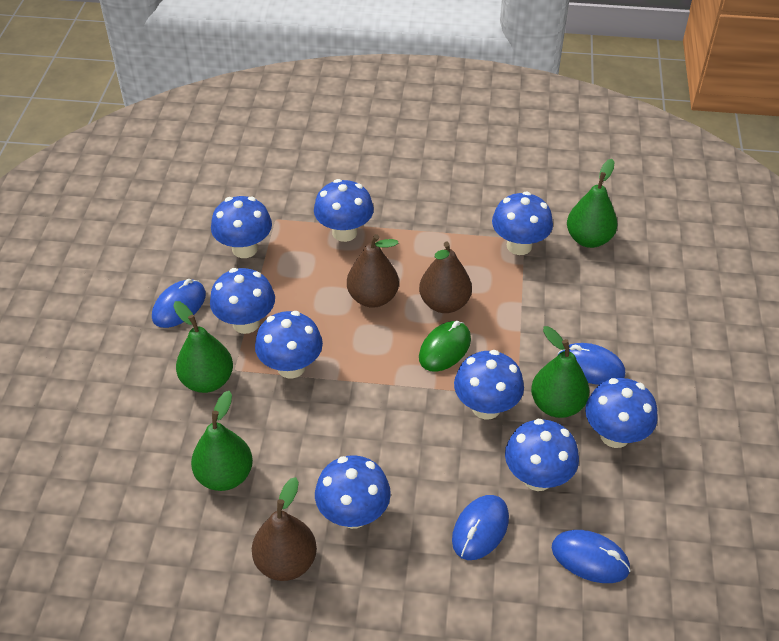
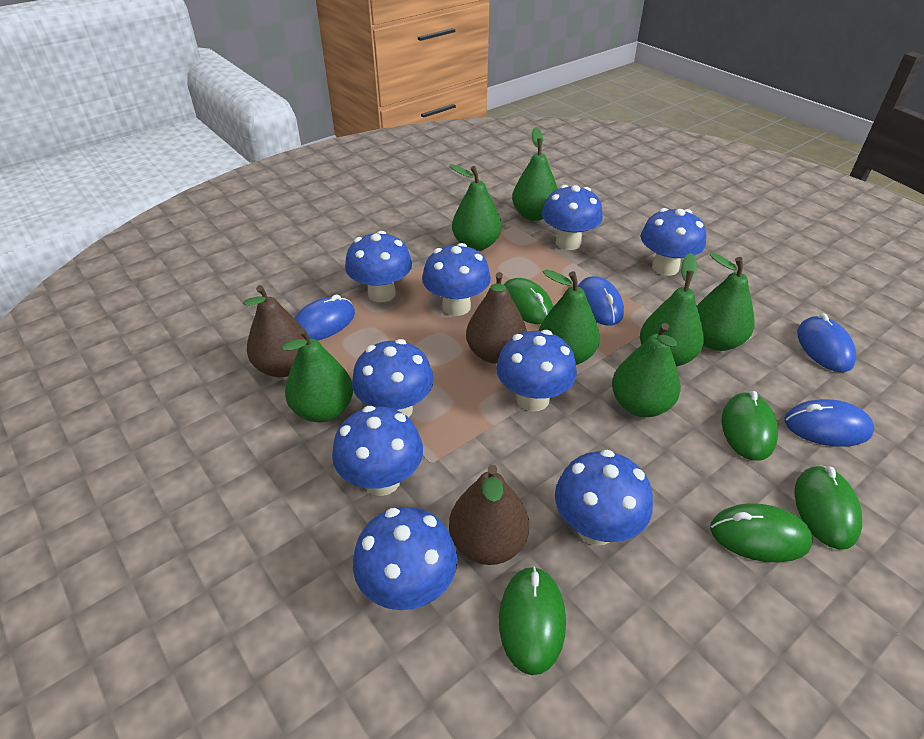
green mouse: 1 -> 5
green pear: 4 -> 7

